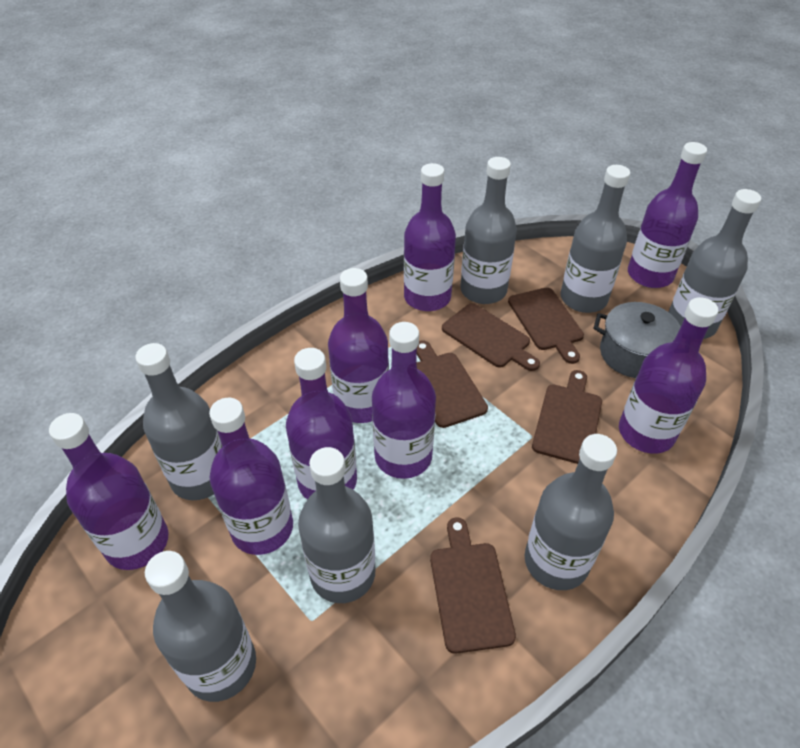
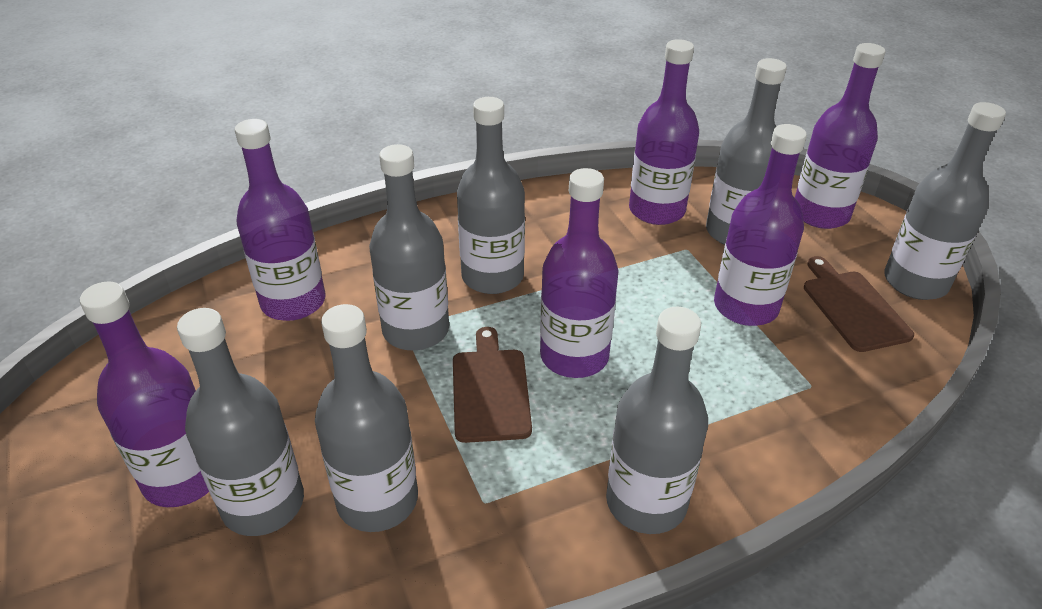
brown cutting board: 5 -> 2
grey pot: 1 -> 0
purple bottle: 8 -> 6

